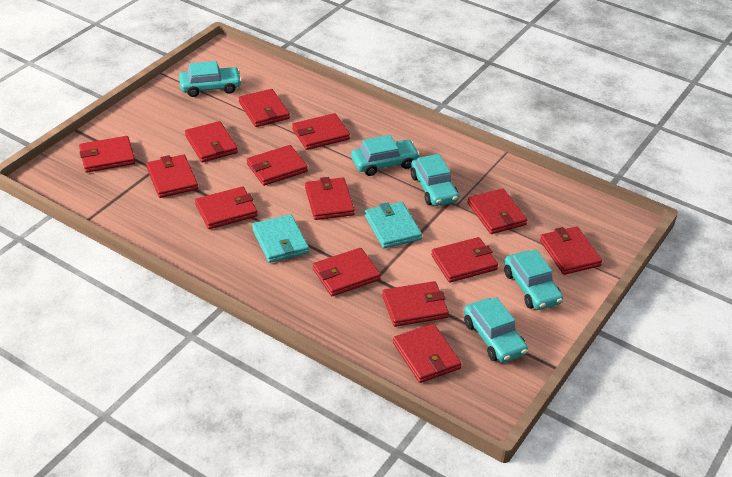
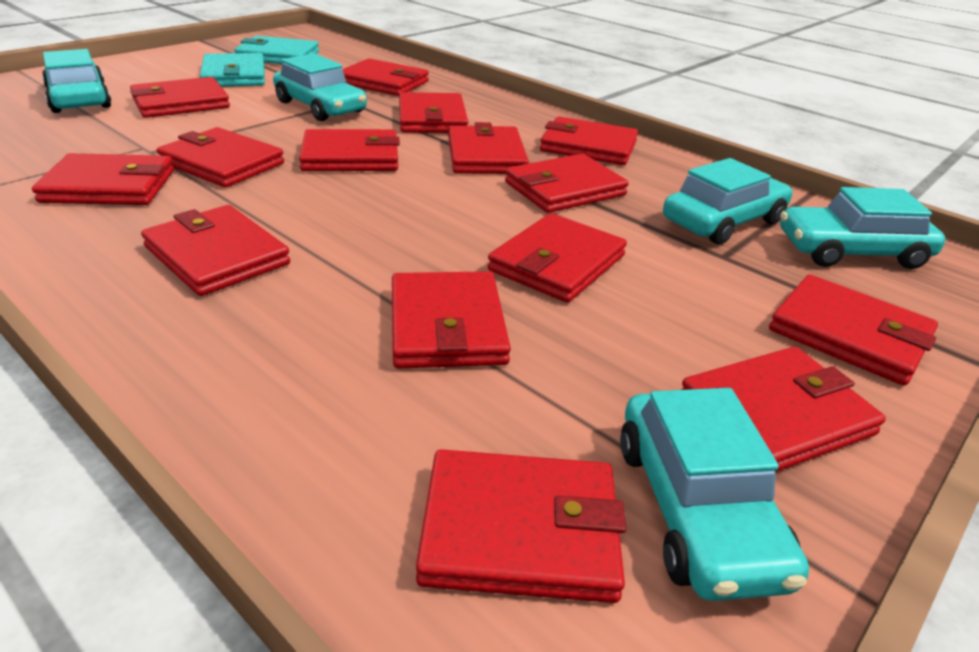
red wallet: 14 -> 15

